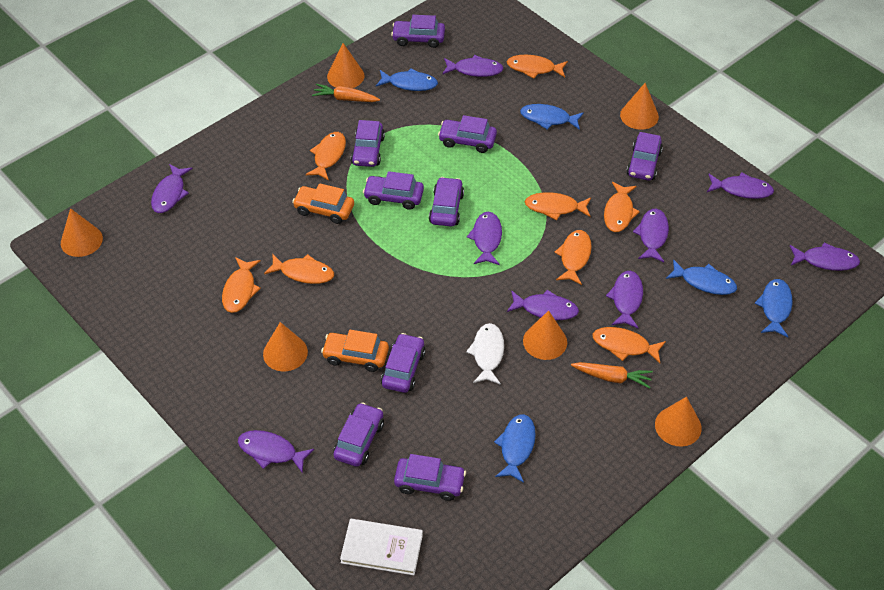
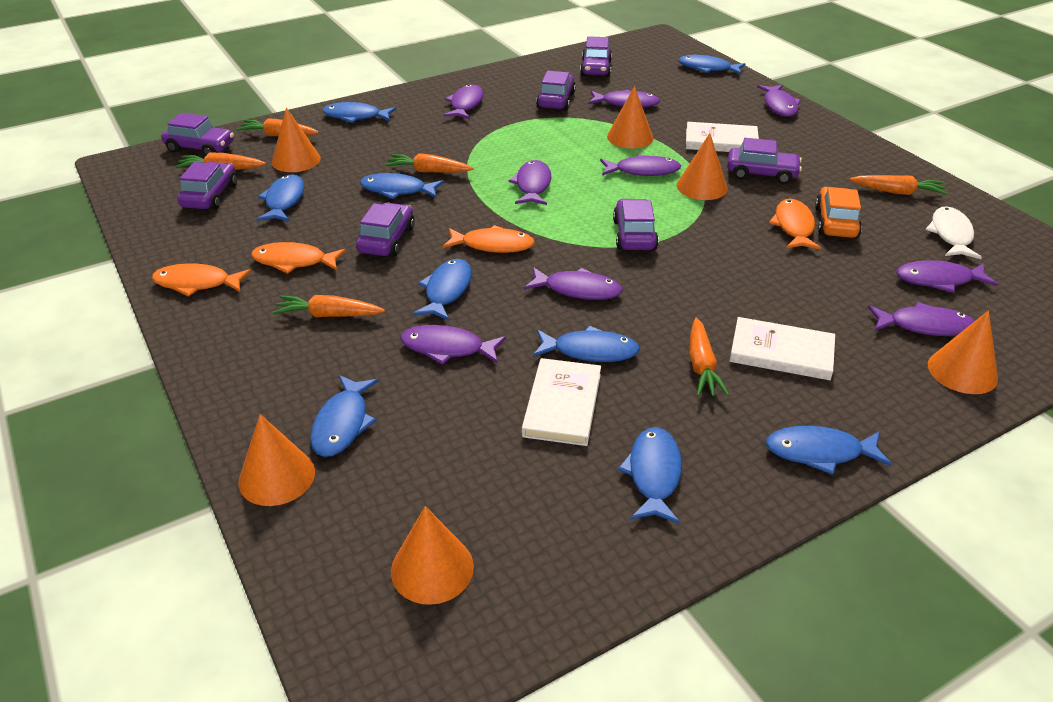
blue fish: 5 -> 9
orange car: 2 -> 1
orange carrot: 2 -> 6
orange fish: 8 -> 4
purple car: 9 -> 7
white book: 1 -> 3

